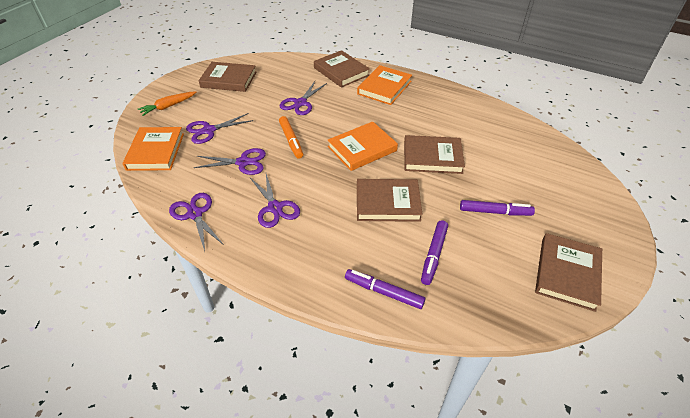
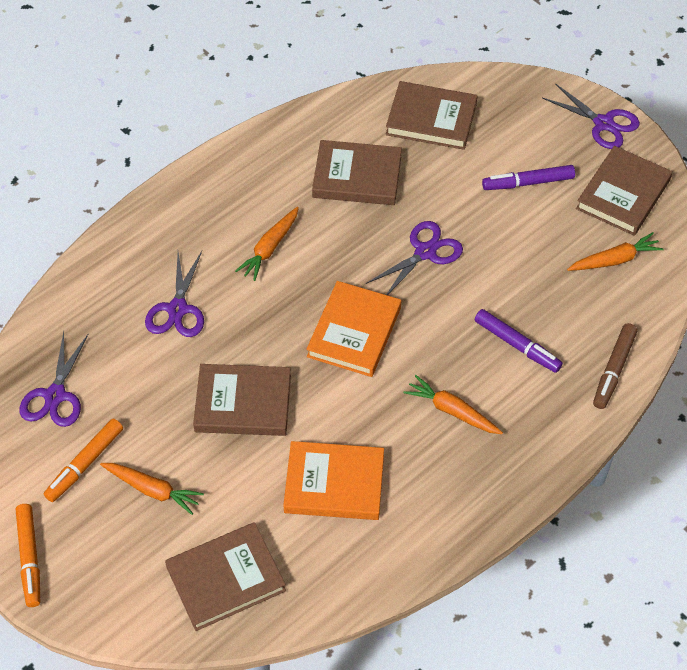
brown marker: 0 -> 1
orange book: 3 -> 2
orange carrot: 1 -> 4
orange marker: 1 -> 2
purple marker: 3 -> 2
purple scissors: 5 -> 4

